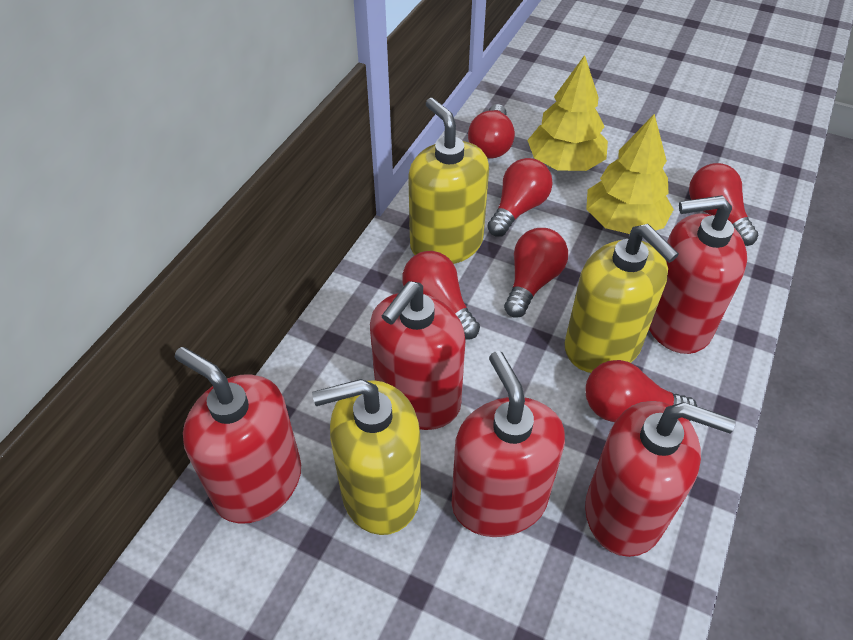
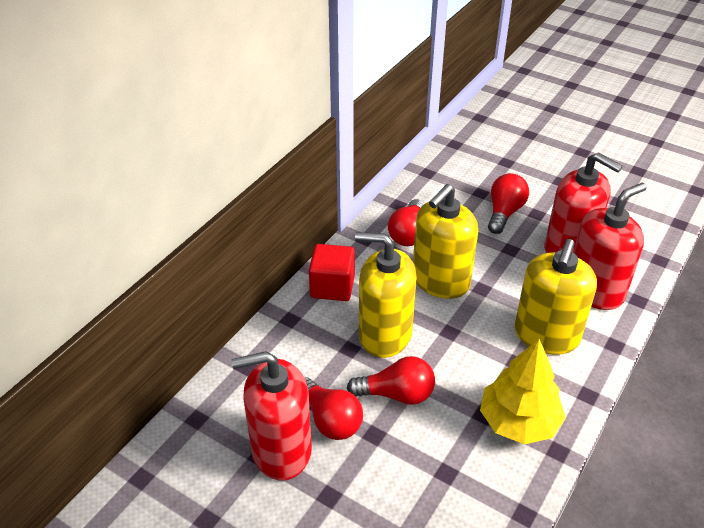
red cube: 0 -> 1
red light bulb: 6 -> 4
red soap dispenser: 5 -> 3
yellow tree: 2 -> 1

